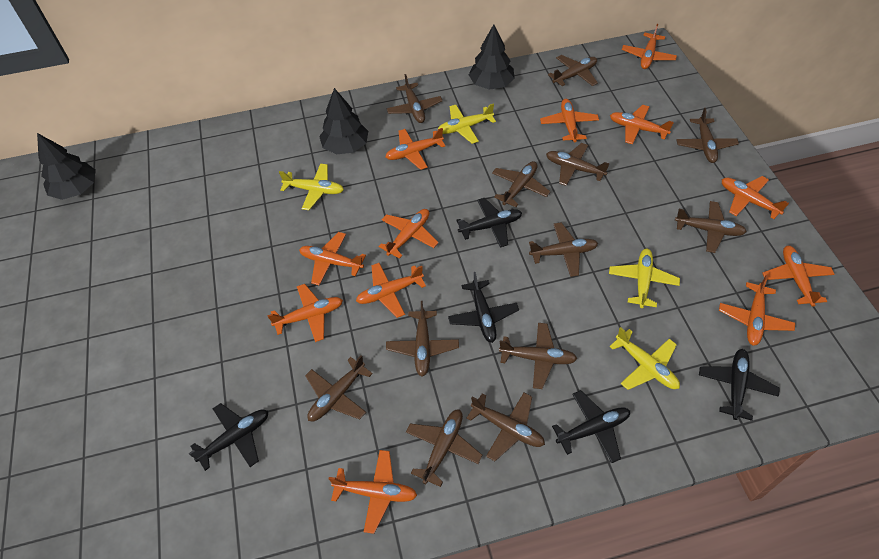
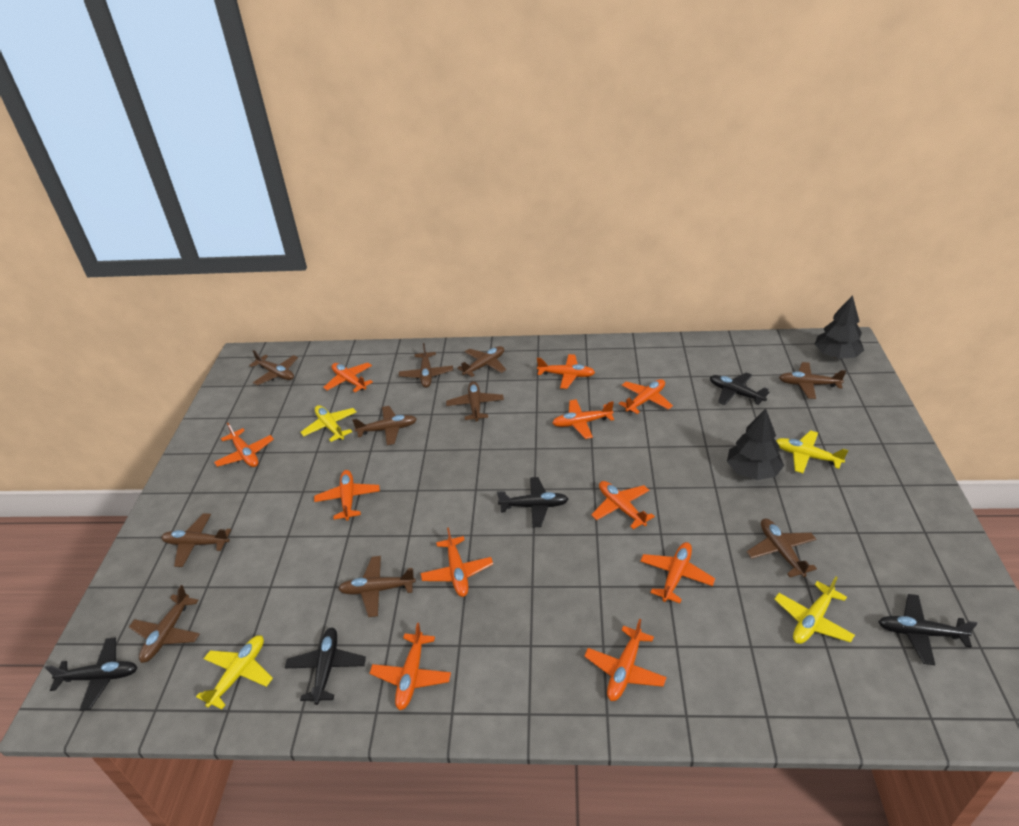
black tree: 3 -> 2
brown plane: 12 -> 10
orange plane: 12 -> 11

